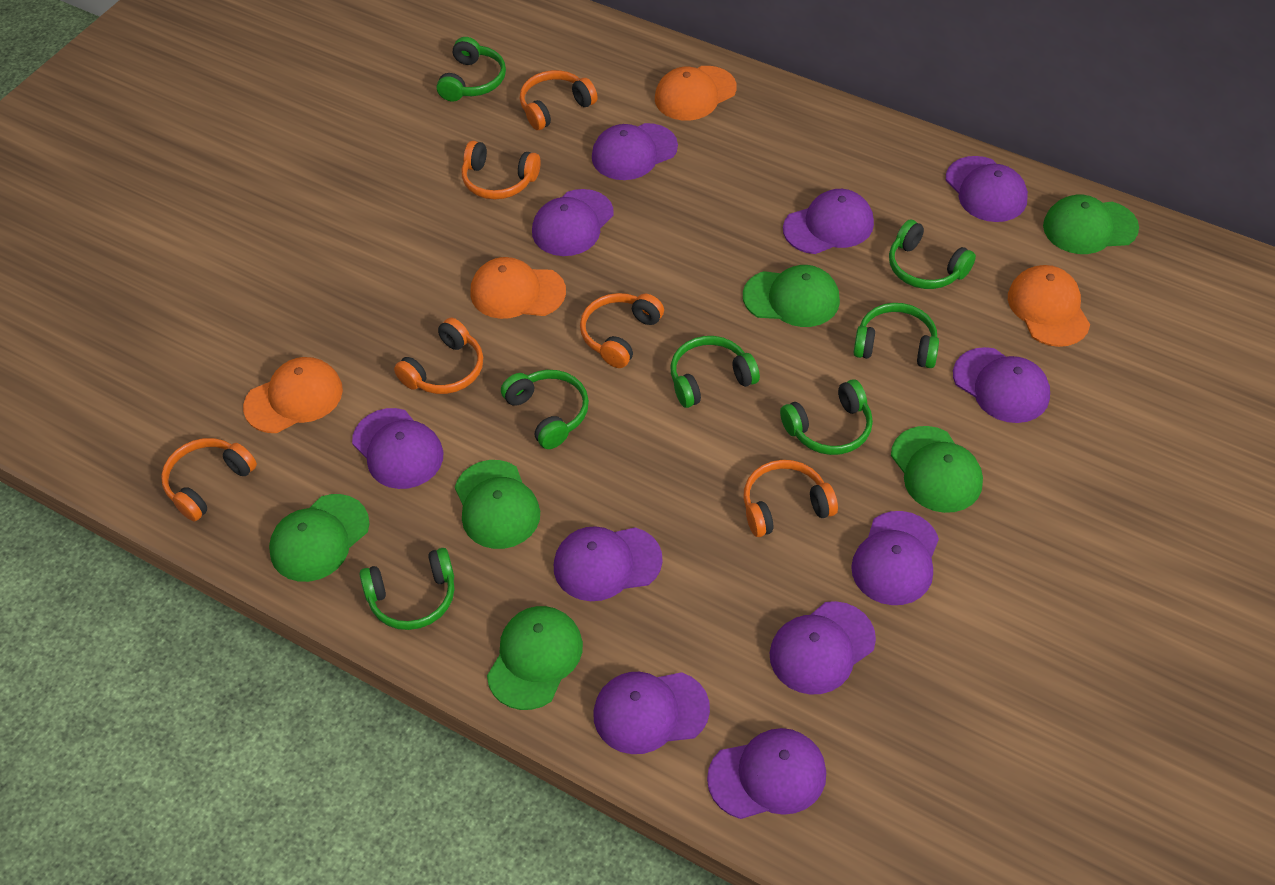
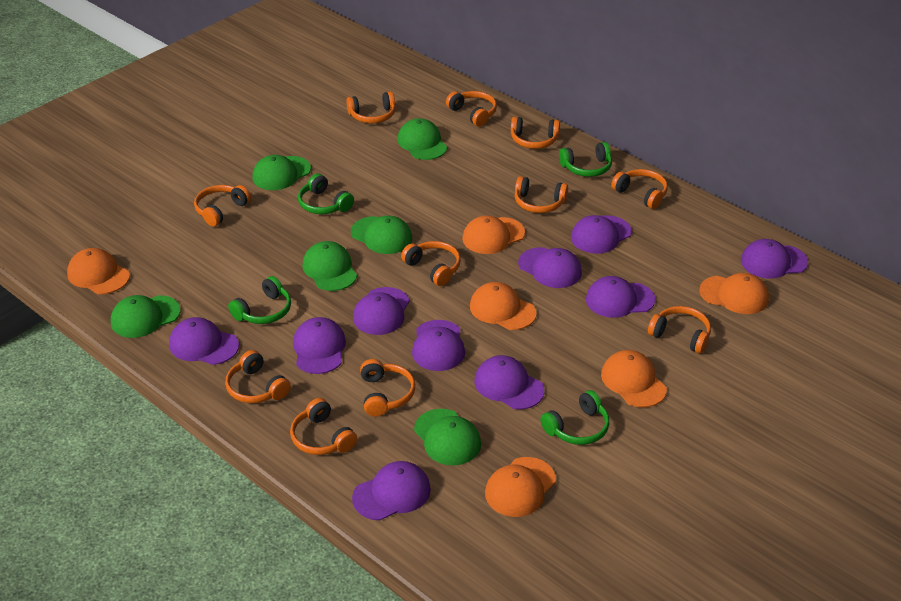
green headphones: 7 -> 4
orange cap: 4 -> 6
orange headphones: 6 -> 11
purple cap: 11 -> 10

